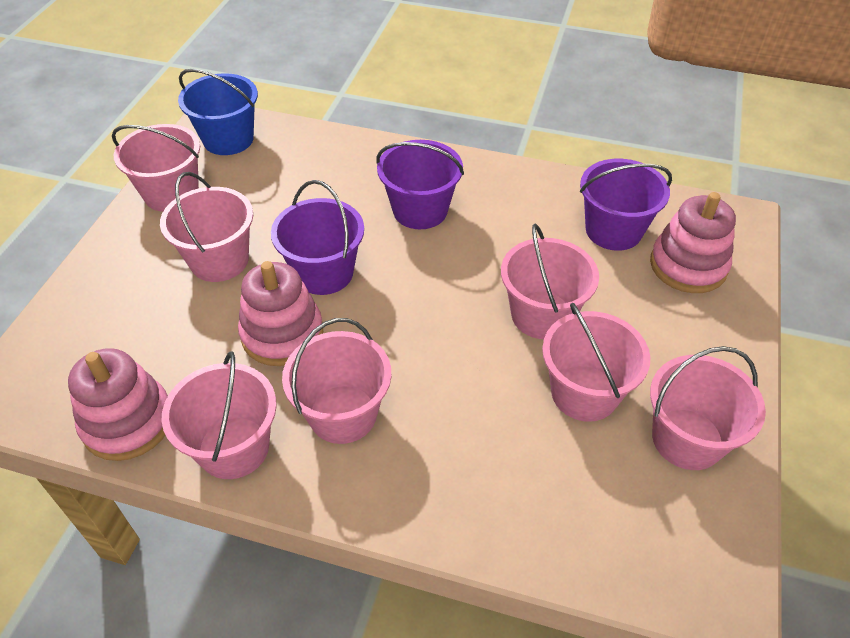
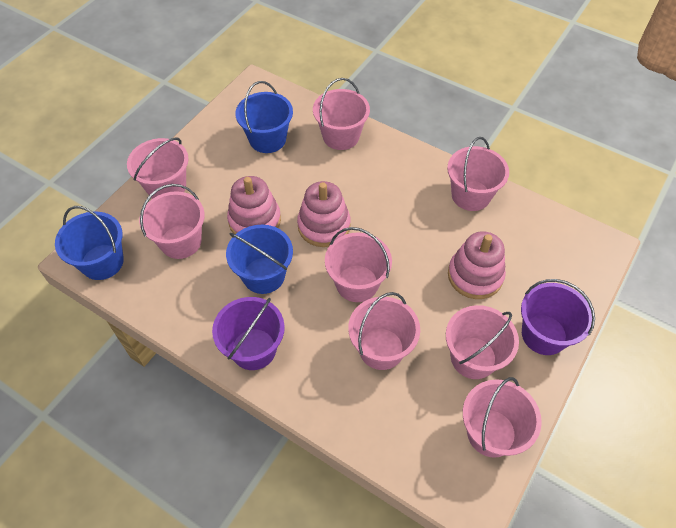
blue bucket: 1 -> 3
pink bucket: 7 -> 8
purple bucket: 3 -> 2

